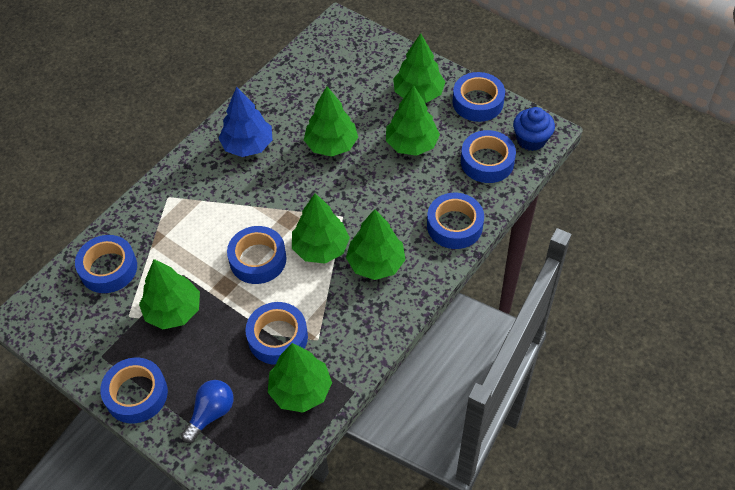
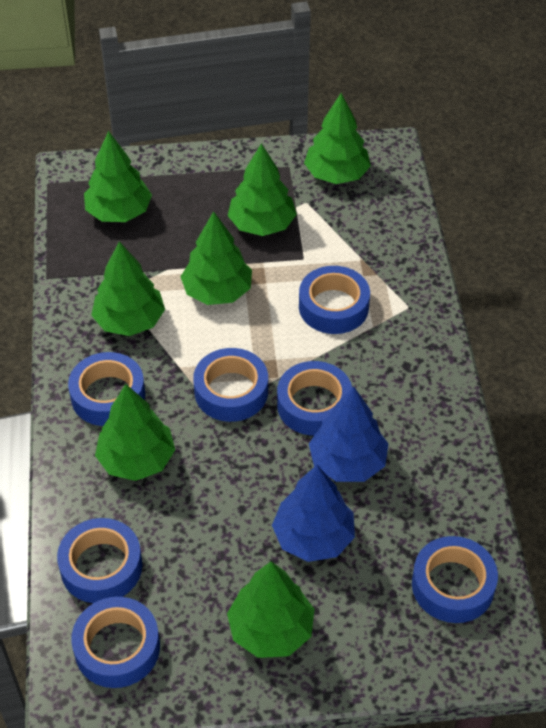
blue cupcake: 1 -> 0
blue light bulb: 1 -> 0
blue tree: 1 -> 2

